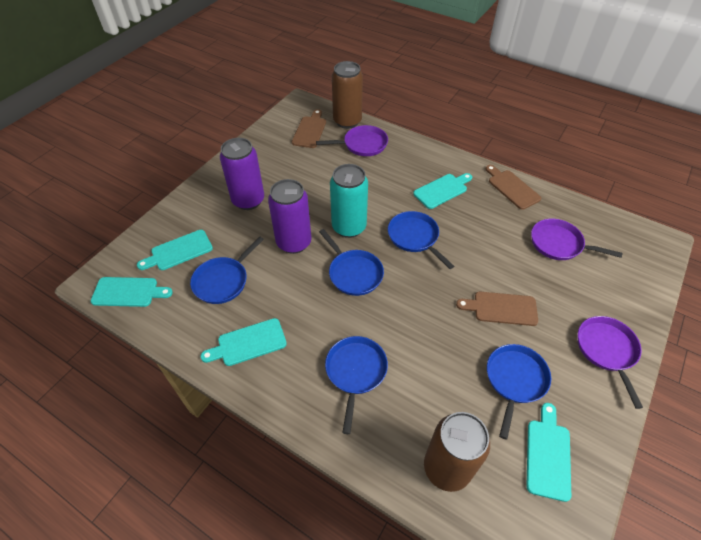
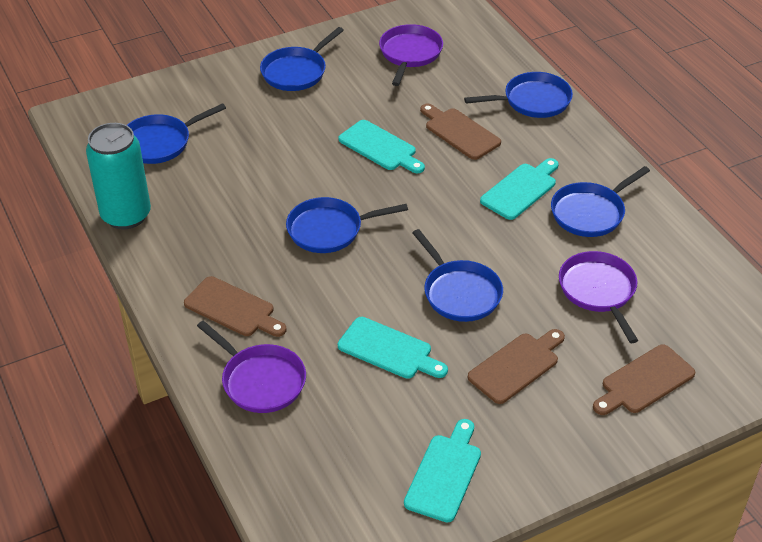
blue pan: 5 -> 6
brown can: 2 -> 0
brown cutting board: 3 -> 4
purple can: 2 -> 0
turquoise cutting board: 5 -> 4

